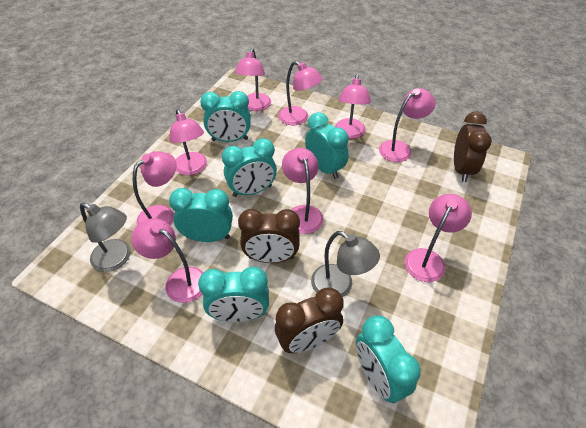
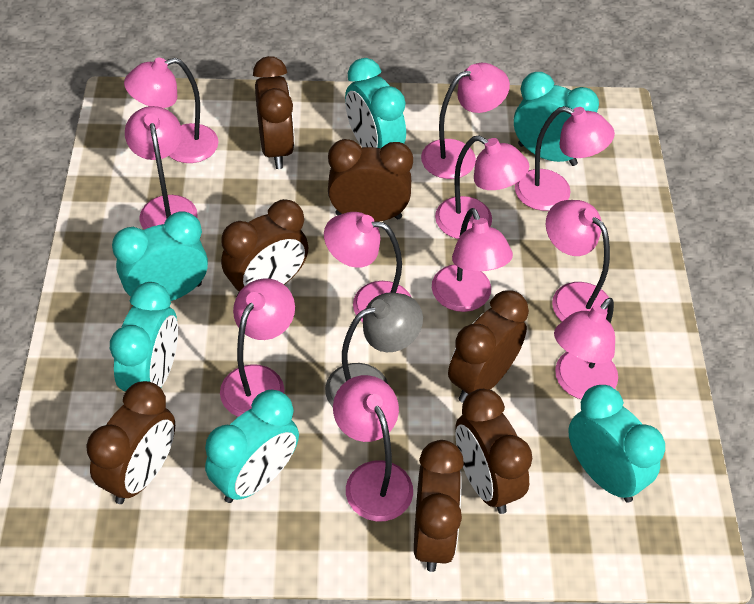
brown clock: 3 -> 7
grey lamp: 2 -> 1
pink lamp: 9 -> 11

